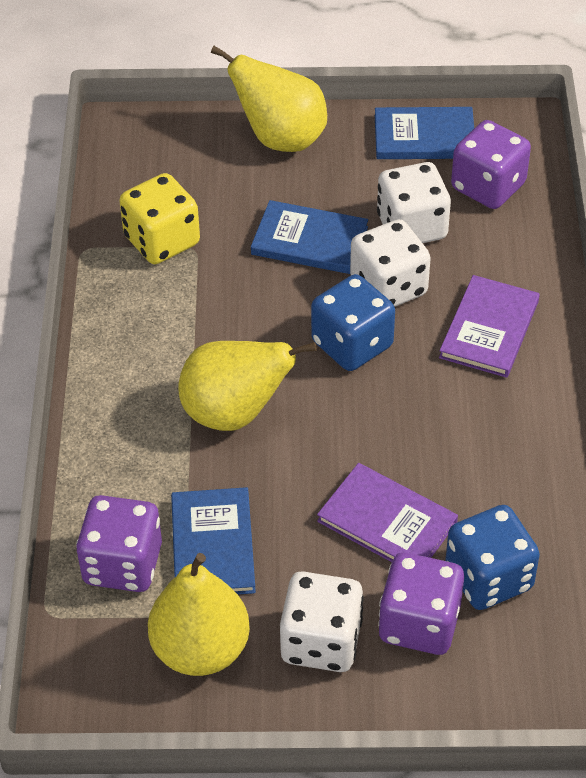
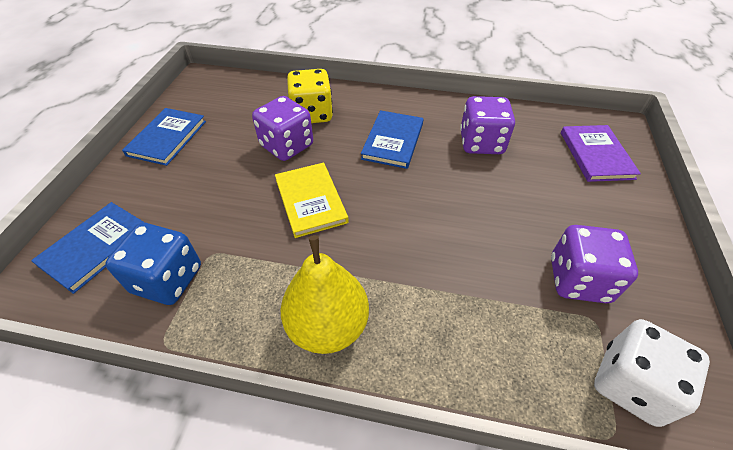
blue dice: 2 -> 1
purple book: 2 -> 1
white dice: 3 -> 1
yellow book: 0 -> 1
yellow pear: 3 -> 1

